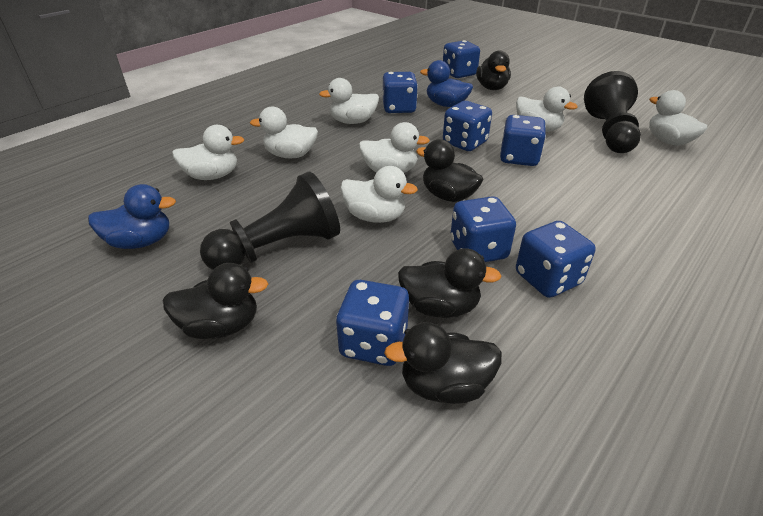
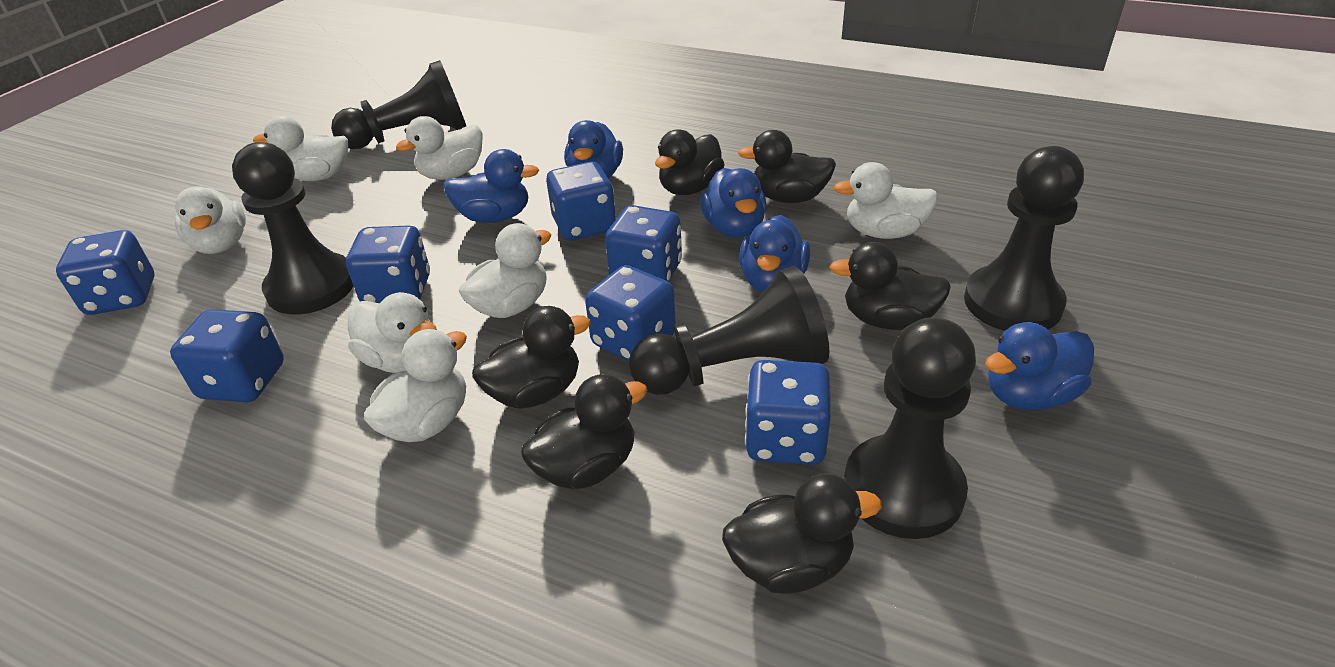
black duck: 5 -> 6
black pawn: 2 -> 5
blue duck: 2 -> 5

